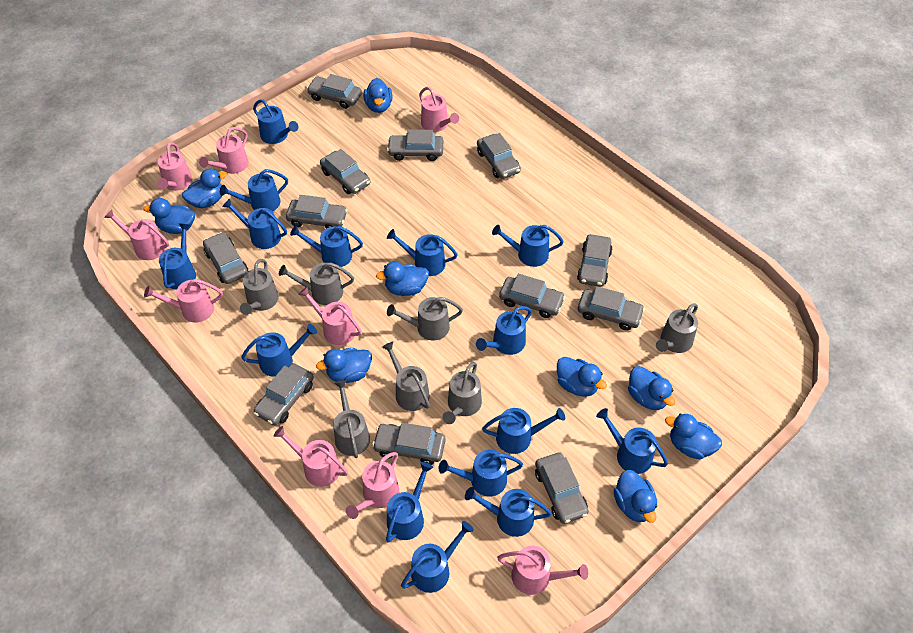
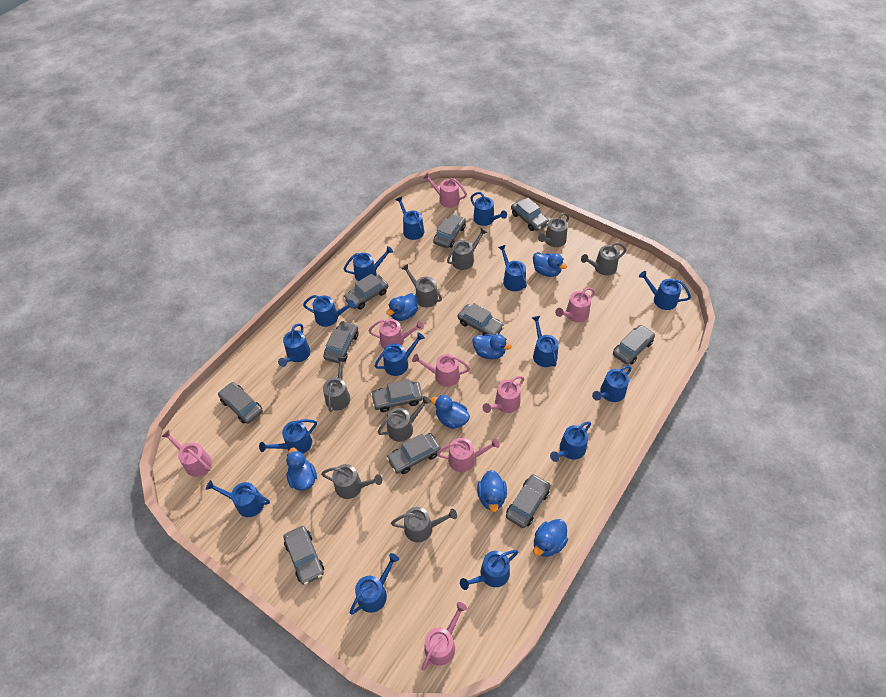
blue duck: 9 -> 7
grey car: 12 -> 11
grey watering can: 7 -> 8
pink watering can: 9 -> 8

